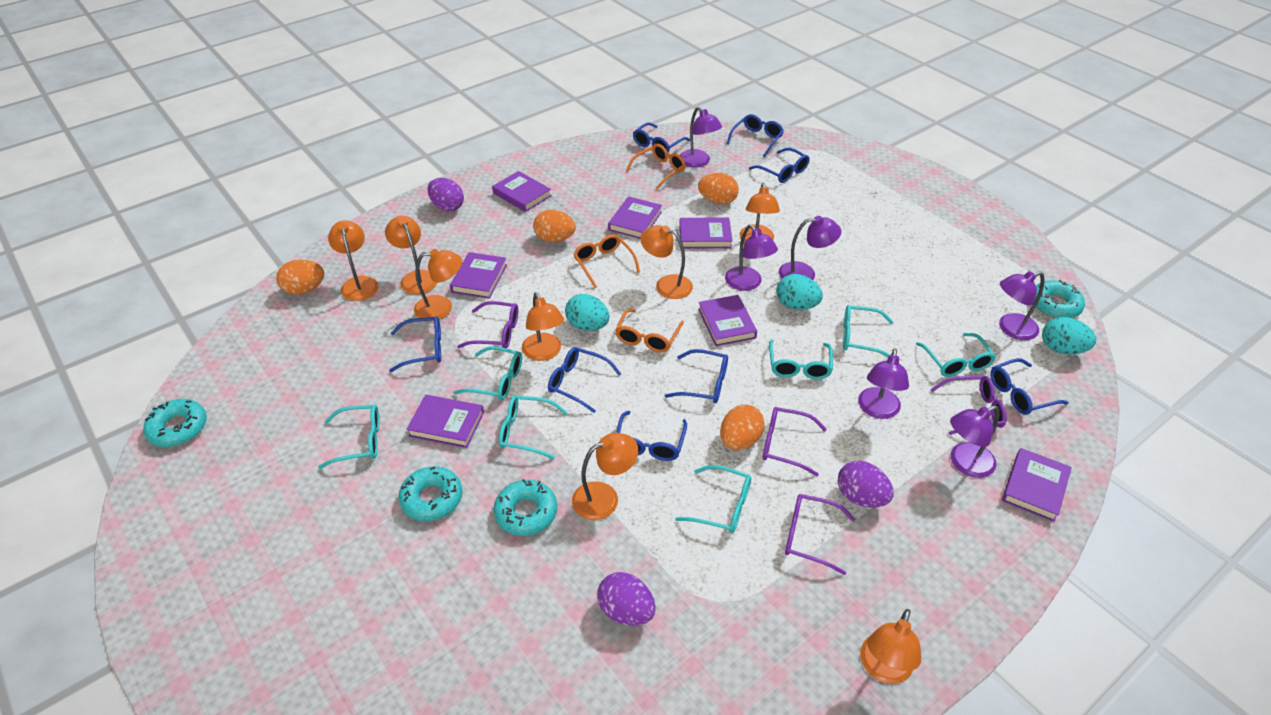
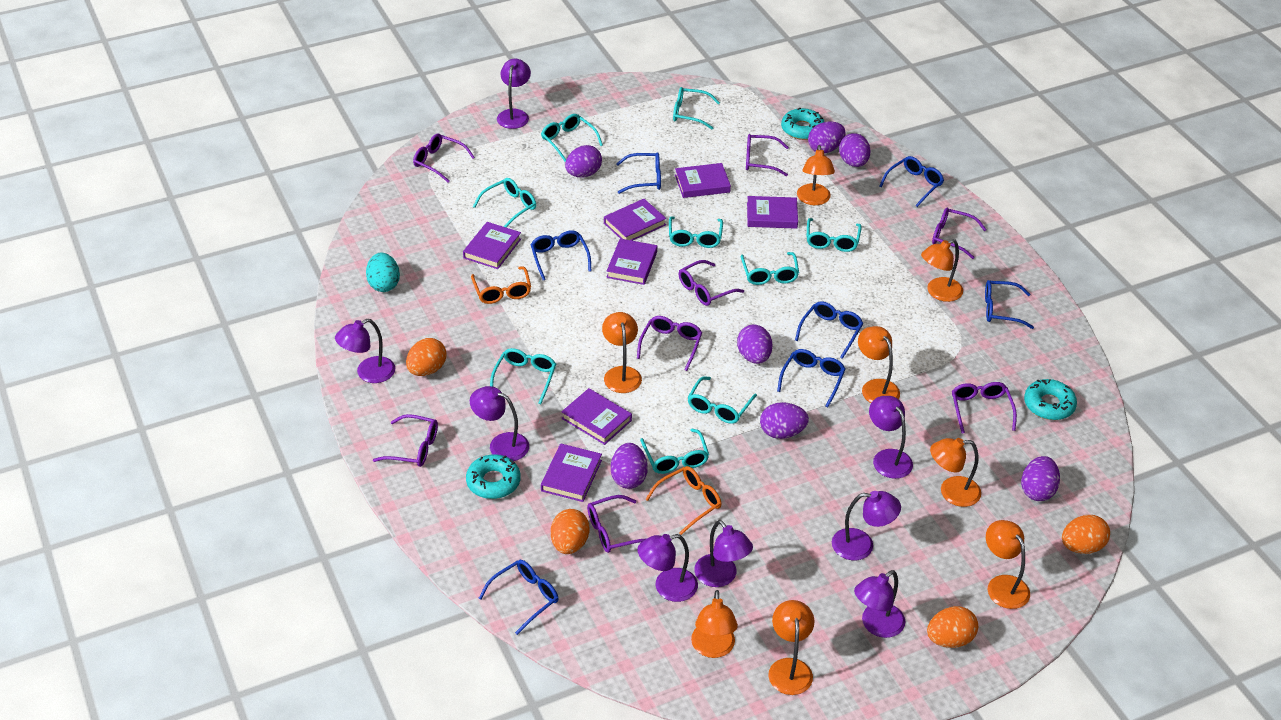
blue glasses: 8 -> 7
orange glasses: 3 -> 2
purple egg: 3 -> 7
purple glasses: 4 -> 8
purple lamp: 6 -> 8
turquoise donut: 4 -> 3
turquoise egg: 3 -> 1
turquoise glasses: 7 -> 9

